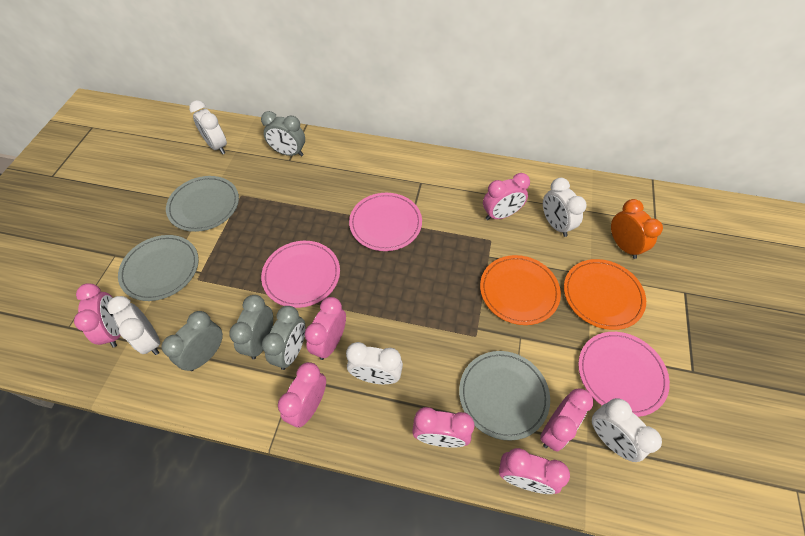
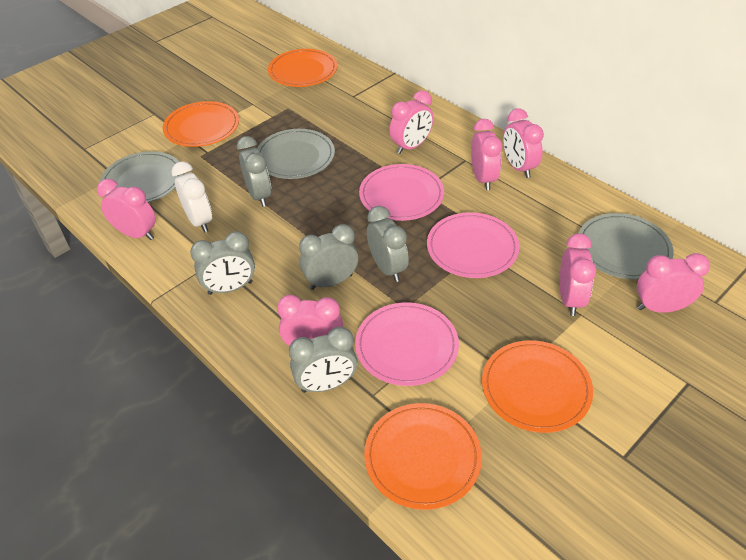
grey clock: 4 -> 5
orange clock: 1 -> 0
orange plate: 2 -> 4
white clock: 5 -> 1

